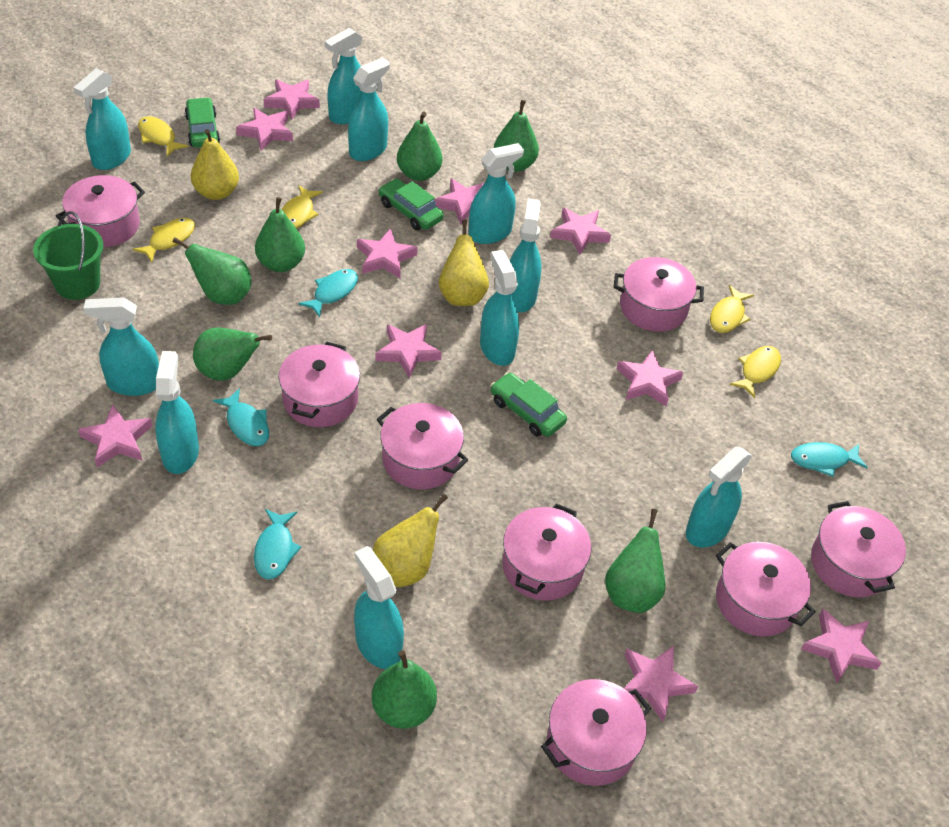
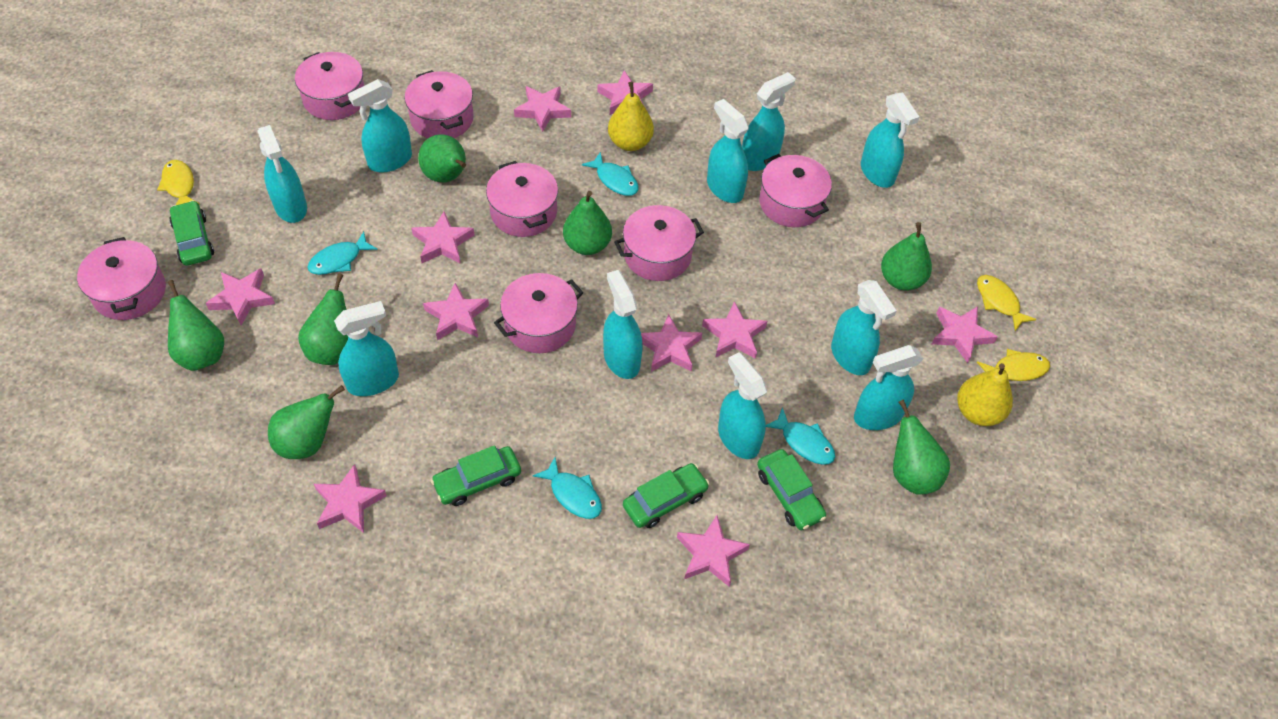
green bucket: 1 -> 0
green car: 3 -> 4
pink pot: 8 -> 7
yellow fish: 5 -> 3
yellow pear: 3 -> 2

